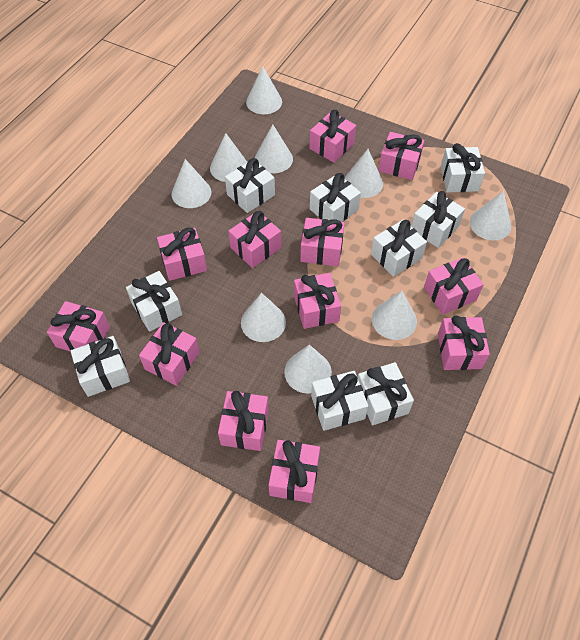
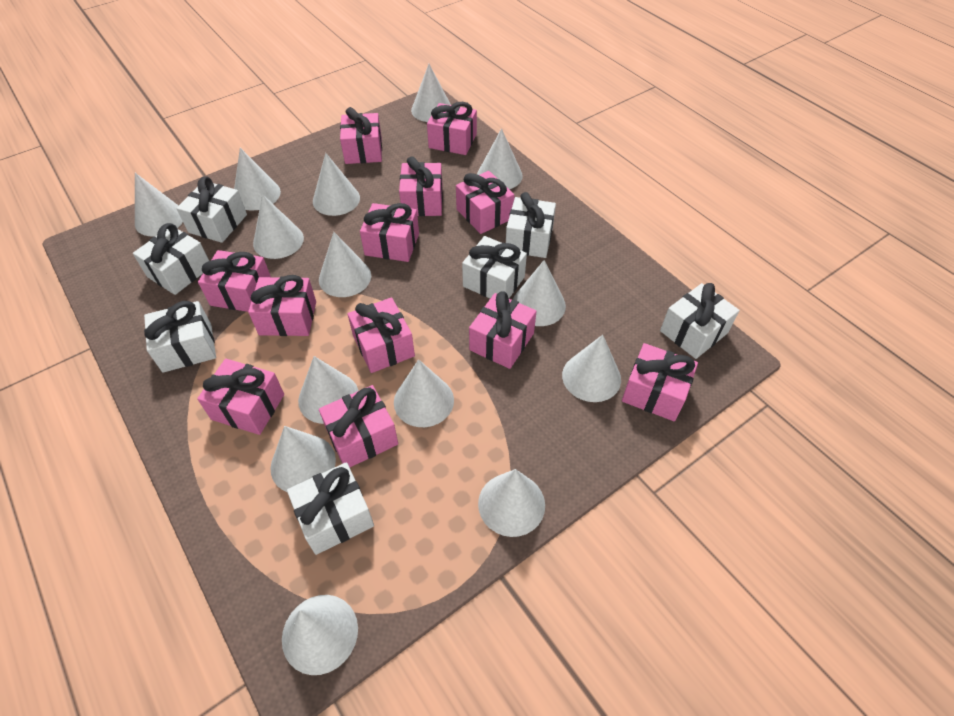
white cone: 9 -> 14
white gift: 9 -> 7

